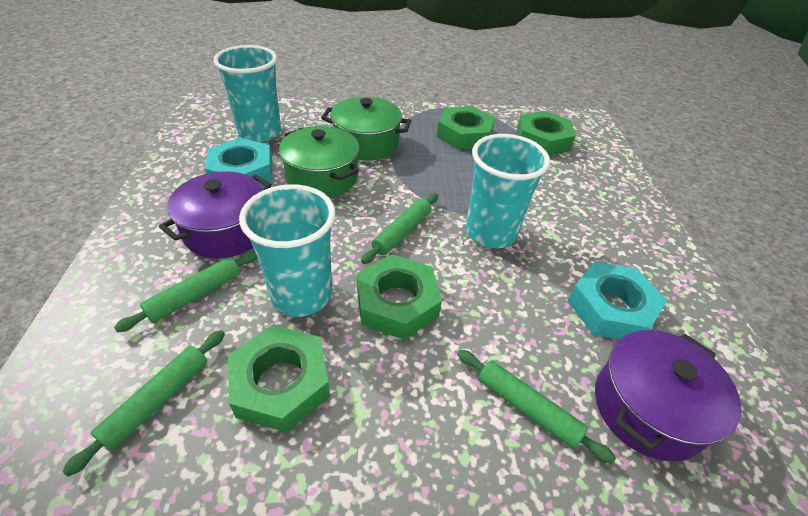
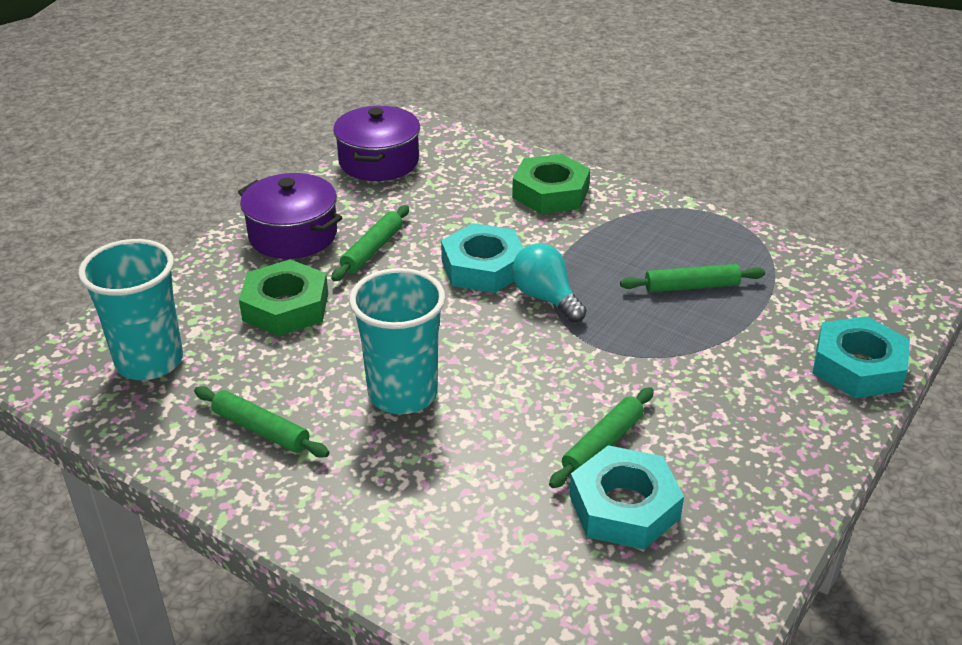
green nut: 4 -> 2
green pot: 2 -> 0
turquoise cup: 3 -> 2
turquoise light bulb: 0 -> 1
turquoise nut: 2 -> 3

